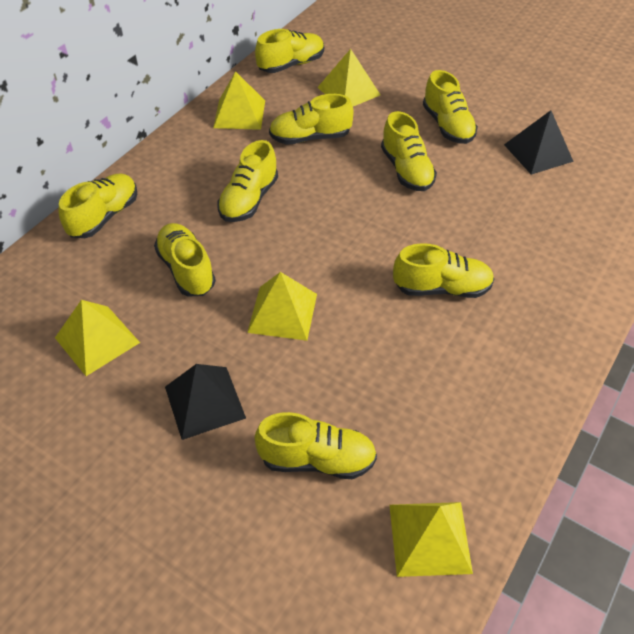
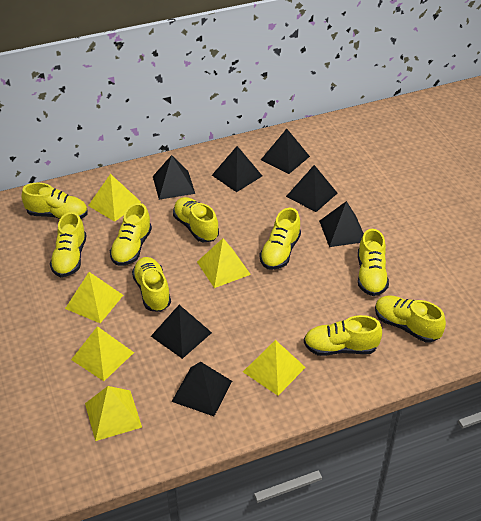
black pyramid: 2 -> 7
yellow pyramid: 5 -> 6

